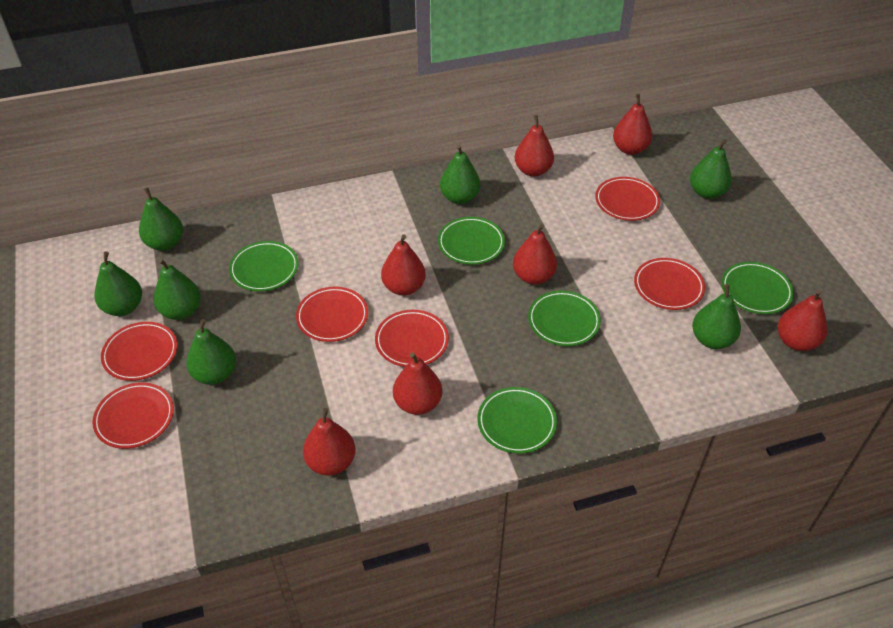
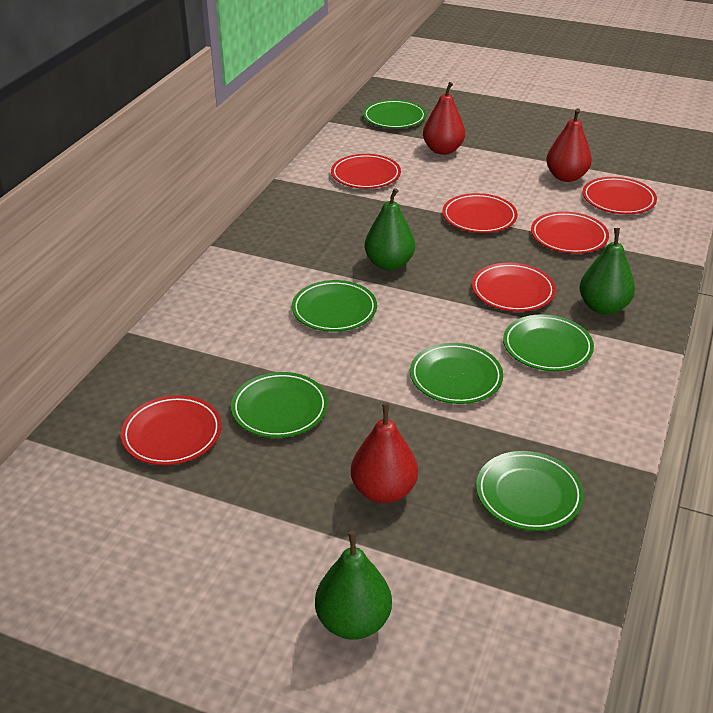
green pear: 7 -> 3
green plate: 5 -> 6
red pear: 7 -> 3

